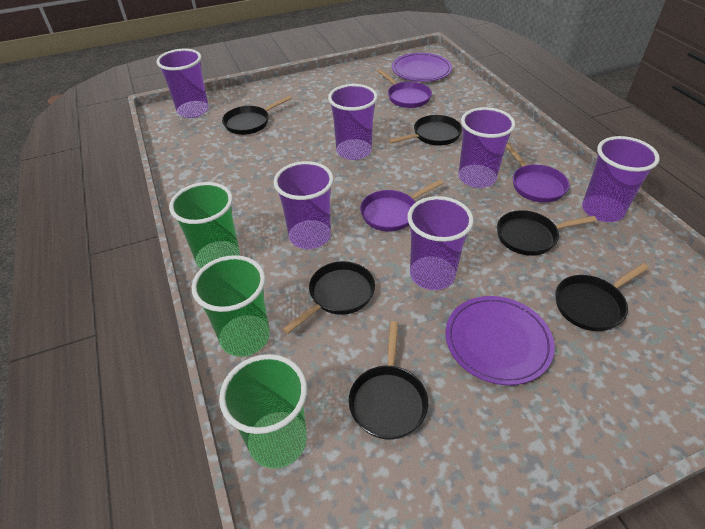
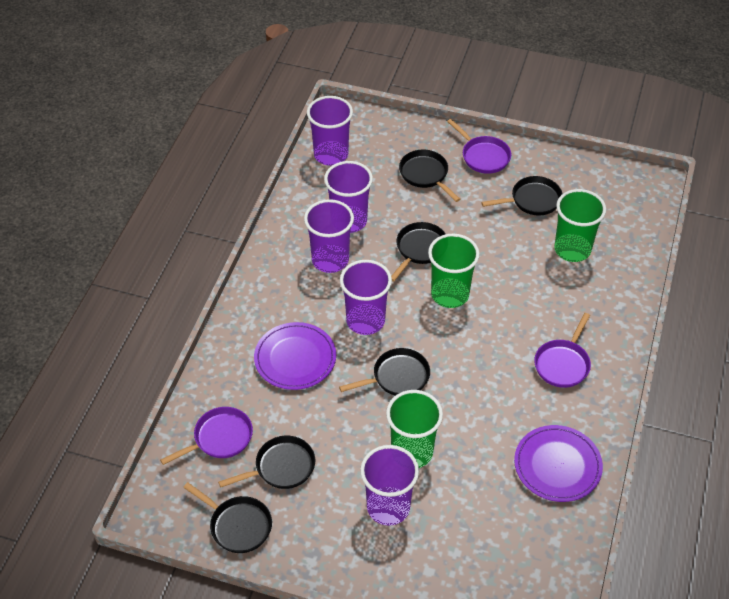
purple cup: 6 -> 5

